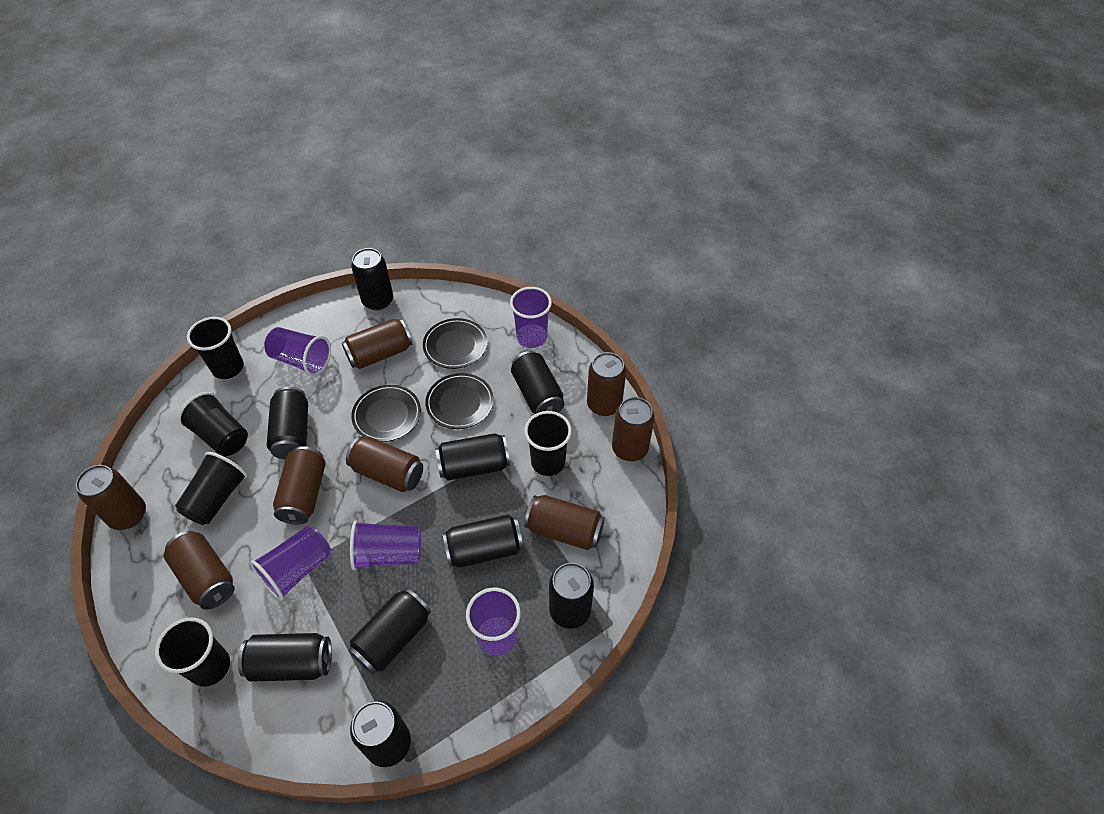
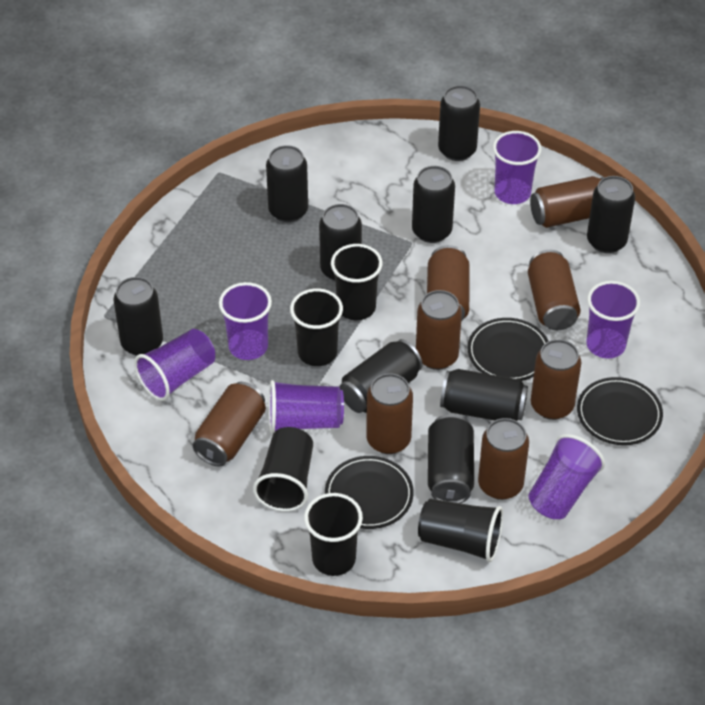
purple cup: 5 -> 6

